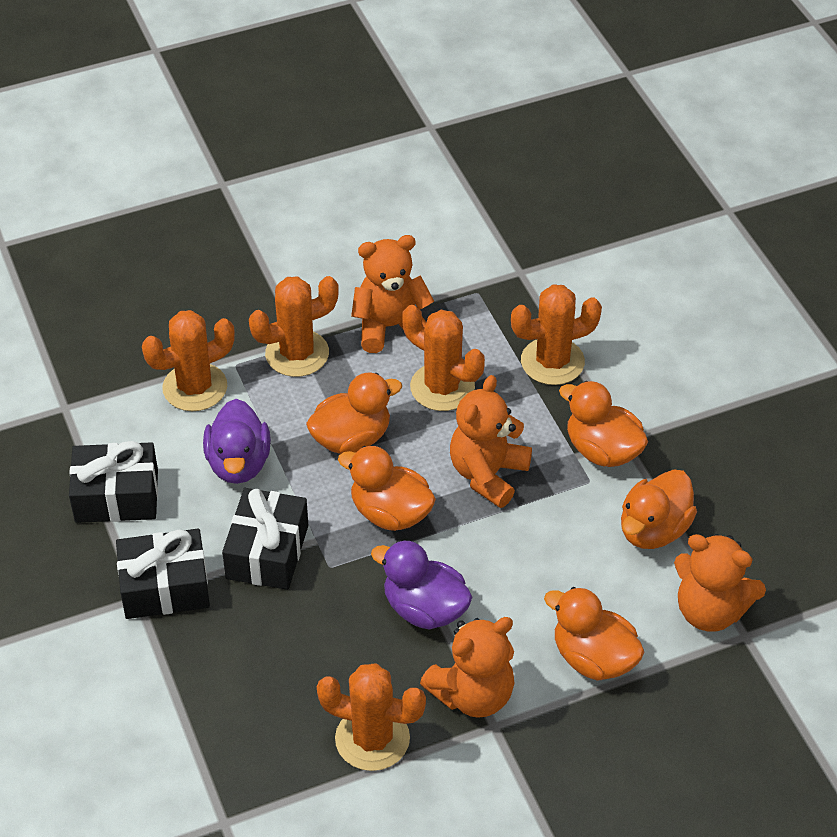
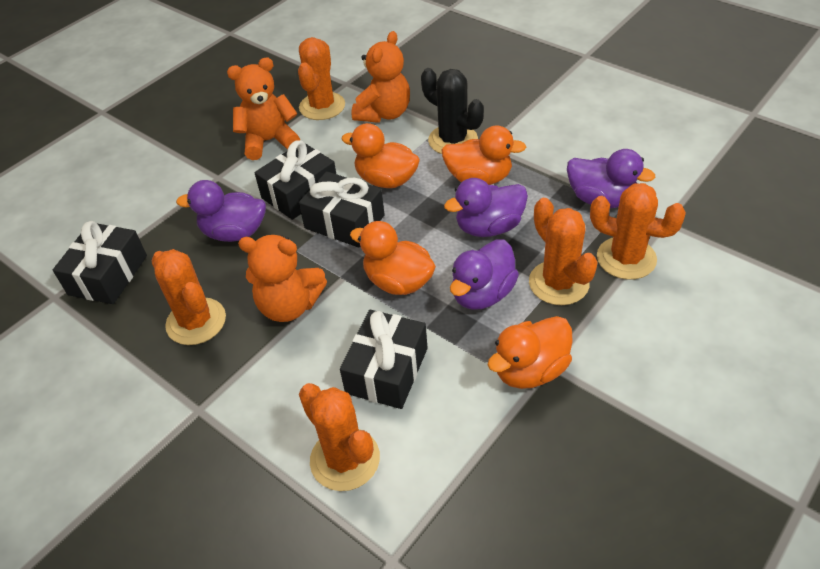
black cactus: 0 -> 1
black gift: 3 -> 4
orange duck: 5 -> 4
orange teddy bear: 4 -> 3
purple duck: 2 -> 4

